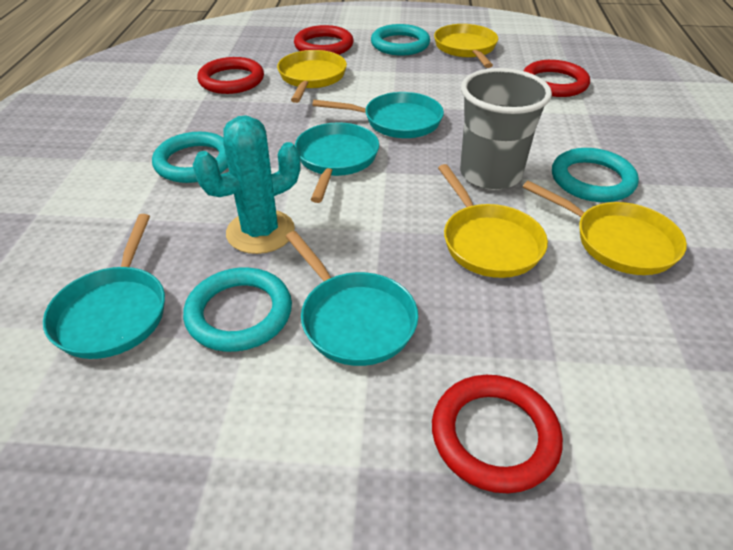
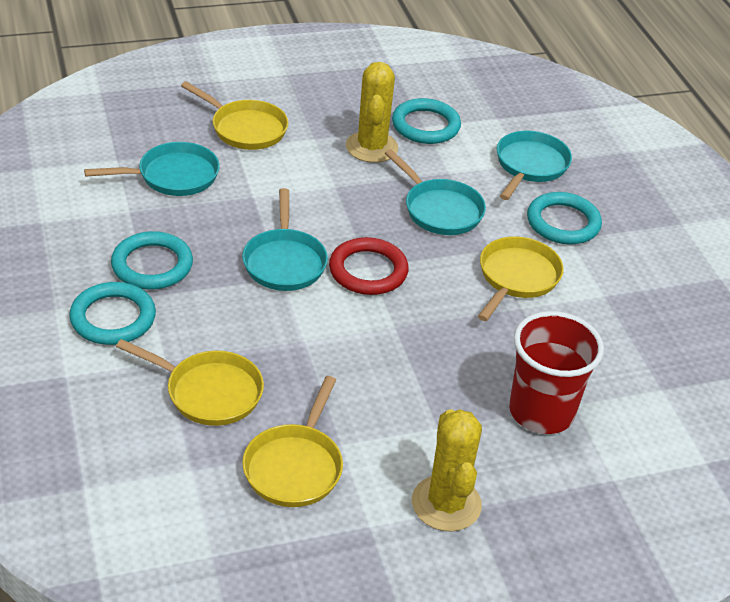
grey cup: 1 -> 0
red cup: 0 -> 1
red ring: 4 -> 1
turquoise cactus: 1 -> 0
yellow cactus: 0 -> 2

